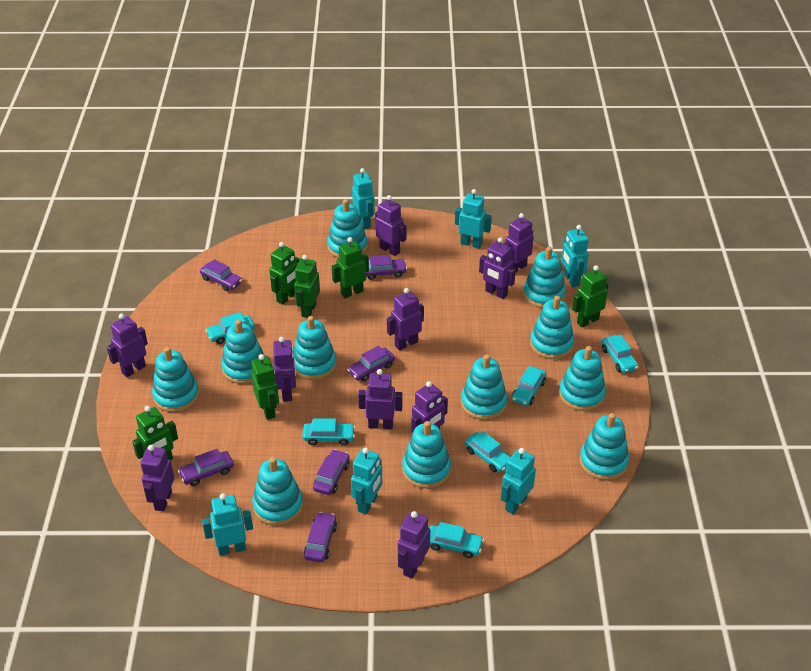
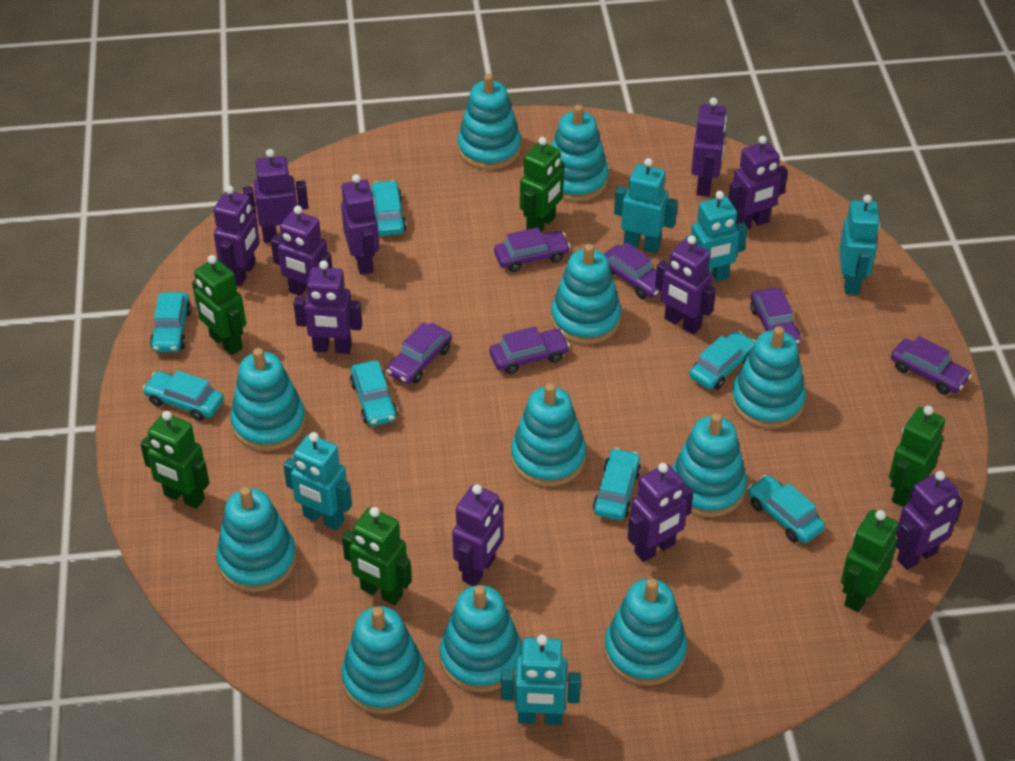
purple robot: 10 -> 11
turquoise car: 6 -> 7
turquoise robot: 6 -> 5

